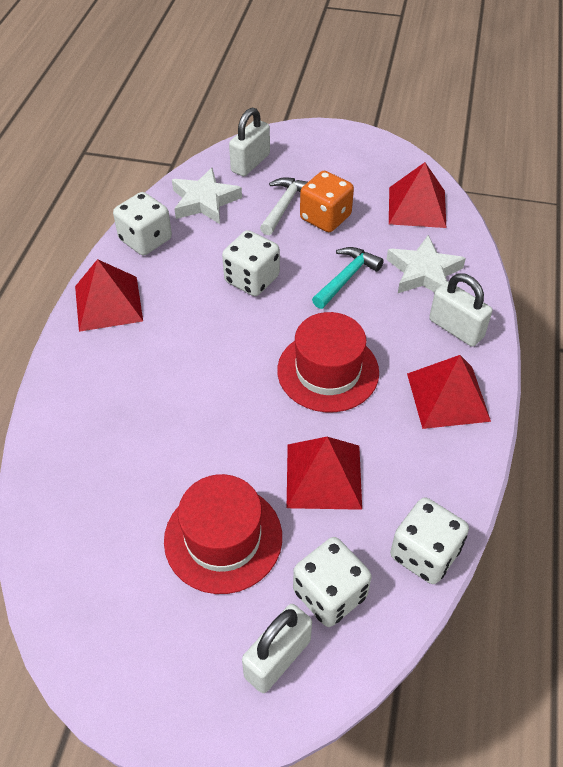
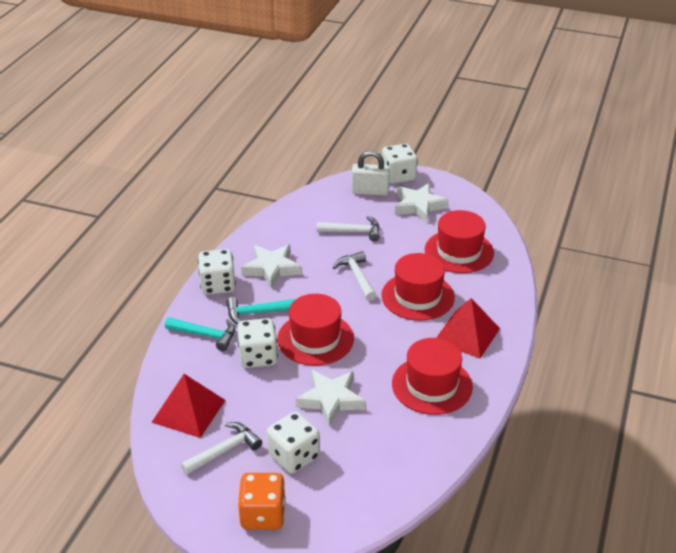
red hat: 2 -> 4
red pyramid: 4 -> 2
turquoise hammer: 1 -> 2
white hammer: 1 -> 3
white padlock: 3 -> 1
white star: 2 -> 3

